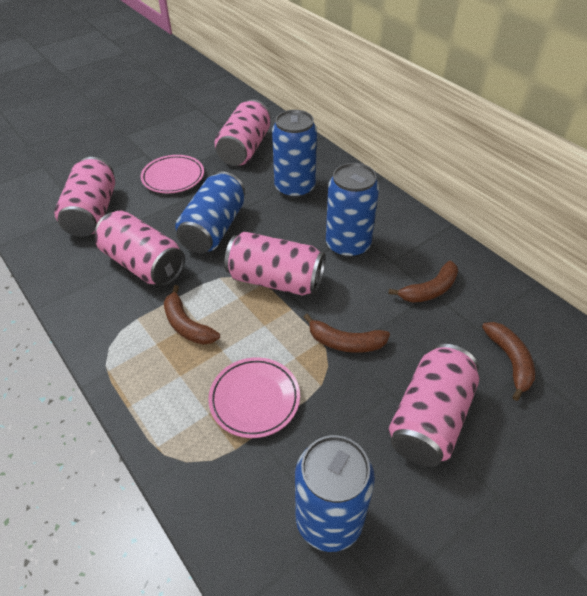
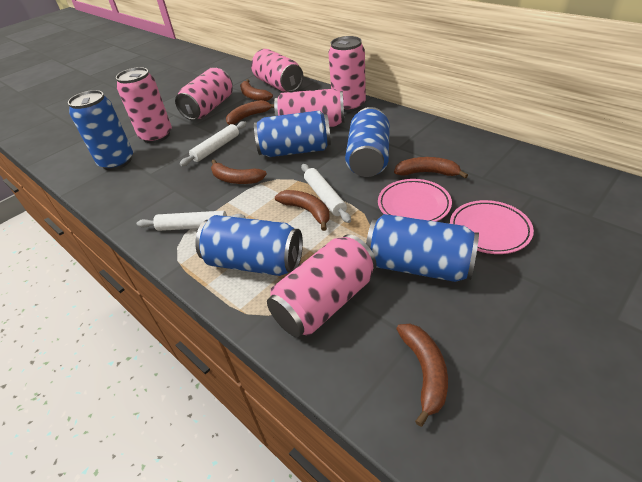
blue can: 4 -> 5
brown banana: 4 -> 6
pink can: 5 -> 6
white rolling pin: 0 -> 3

